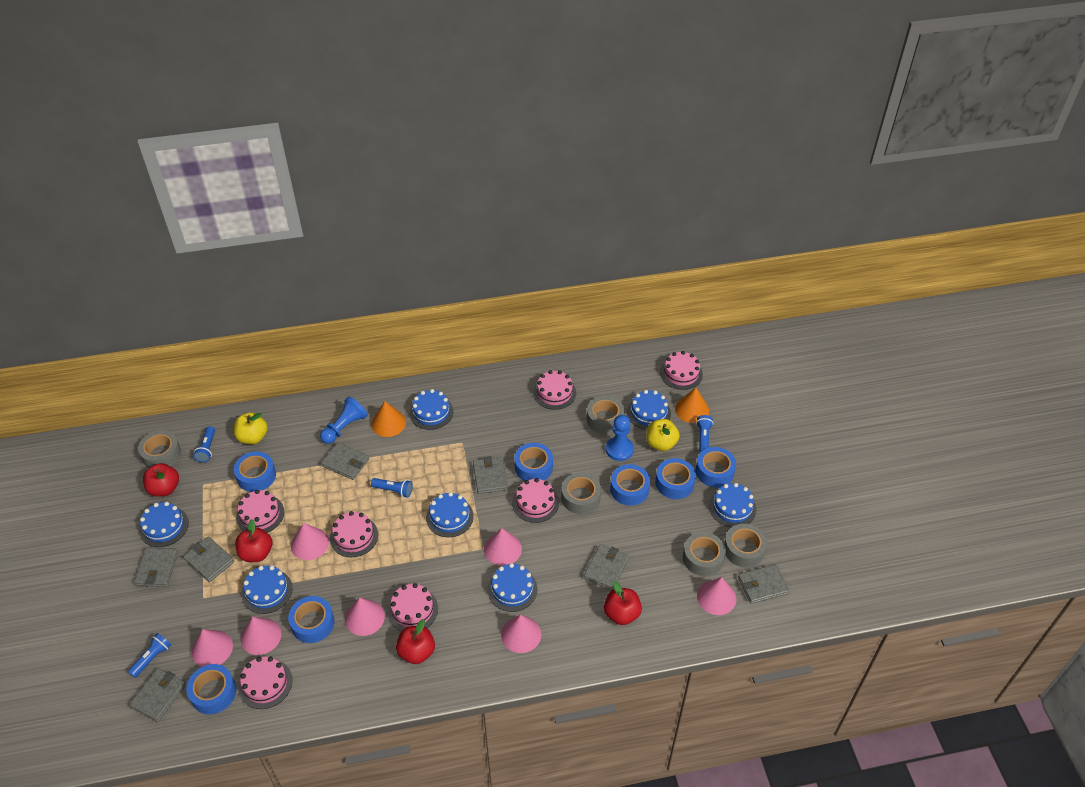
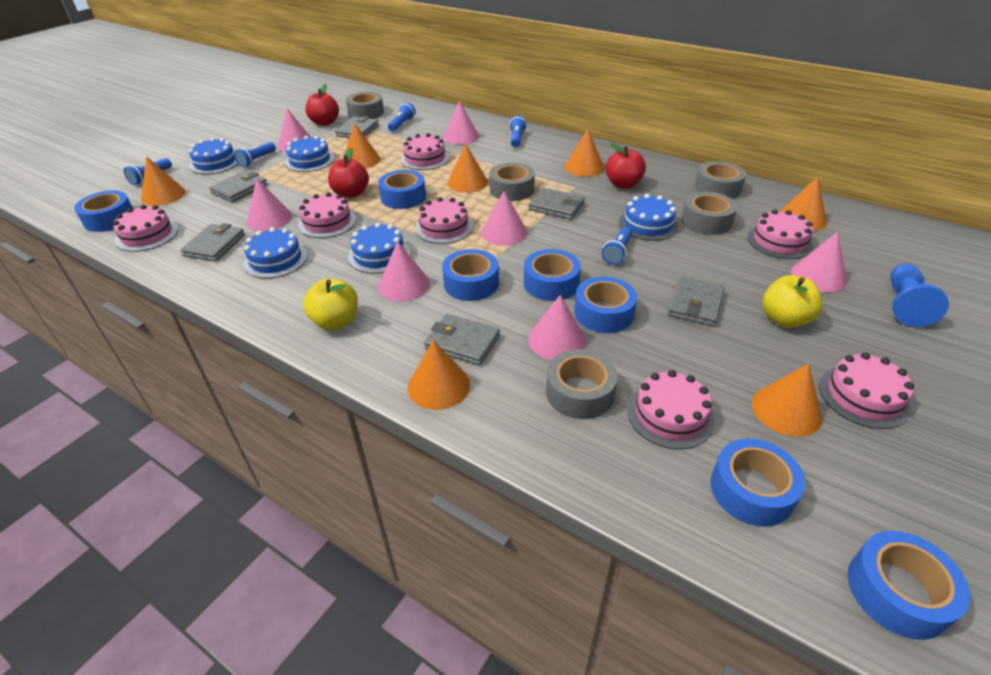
blue cake: 7 -> 5
blue flashlight: 4 -> 5
blue pawn: 2 -> 1
grey wallet: 7 -> 6
orange cone: 2 -> 7
red apple: 4 -> 3

